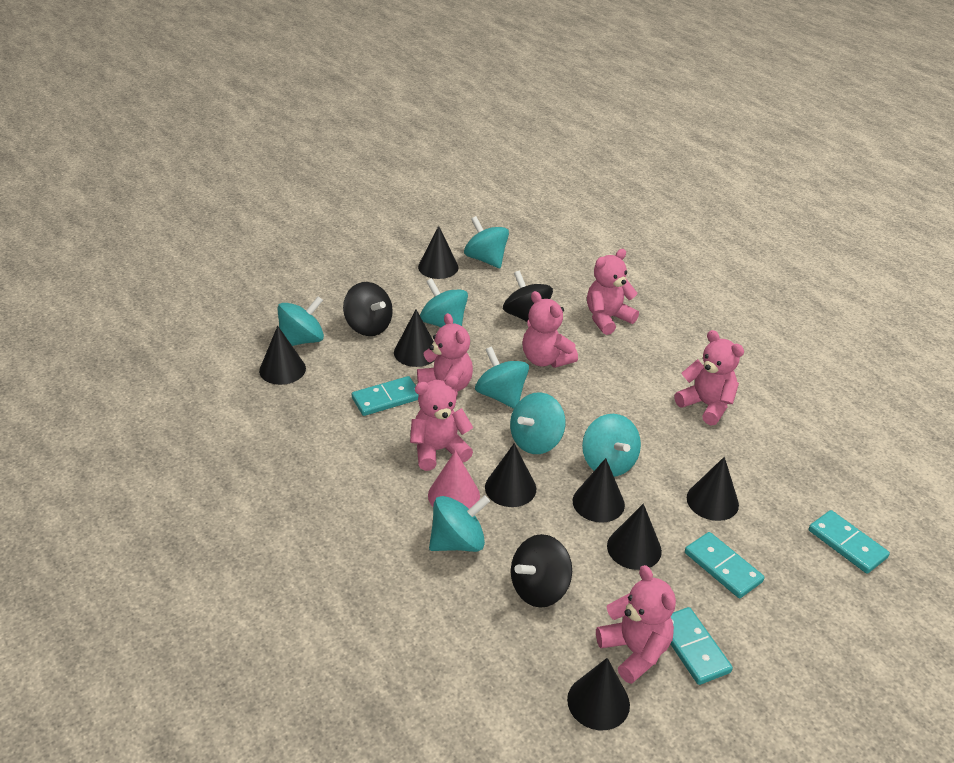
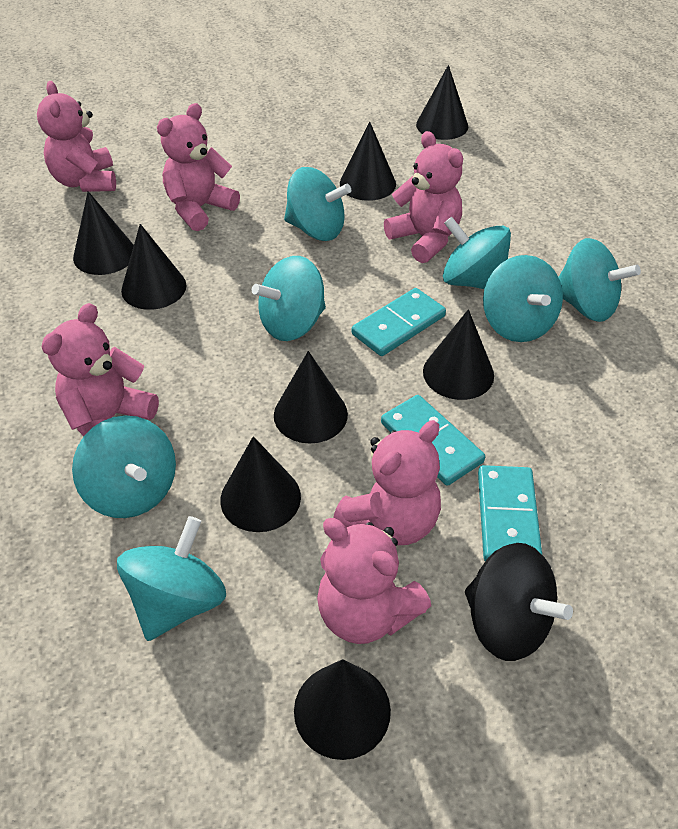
black spinning top: 3 -> 1
pink cone: 1 -> 0
turquoise domino: 4 -> 3

